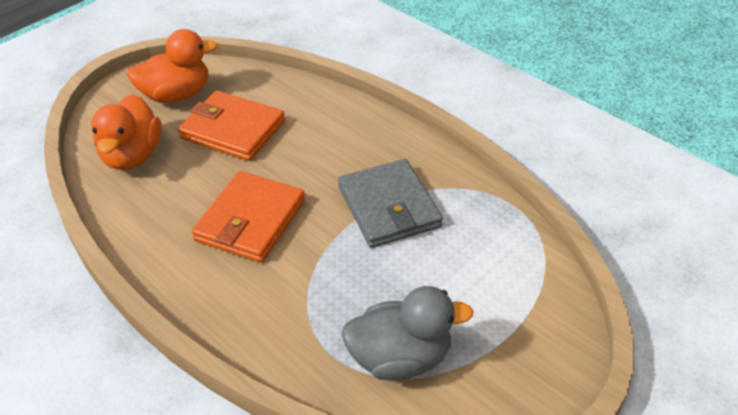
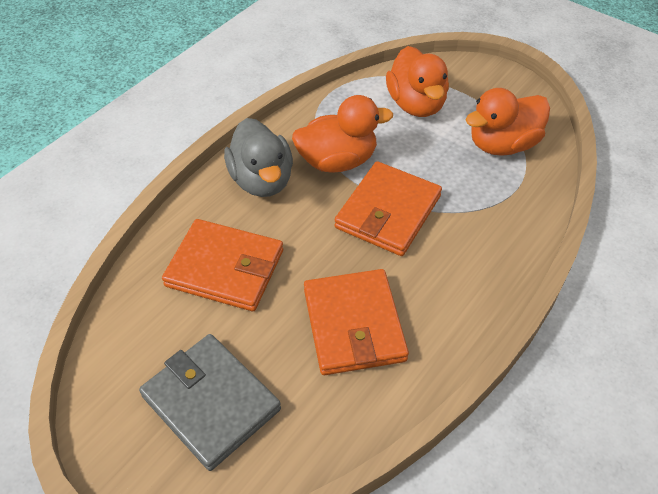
orange duck: 2 -> 3
orange wallet: 2 -> 3

